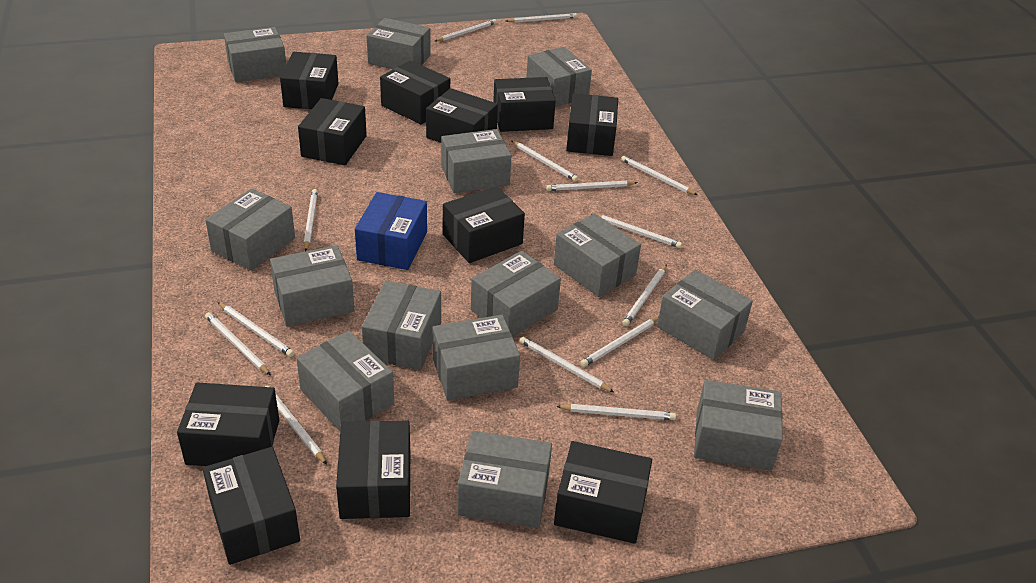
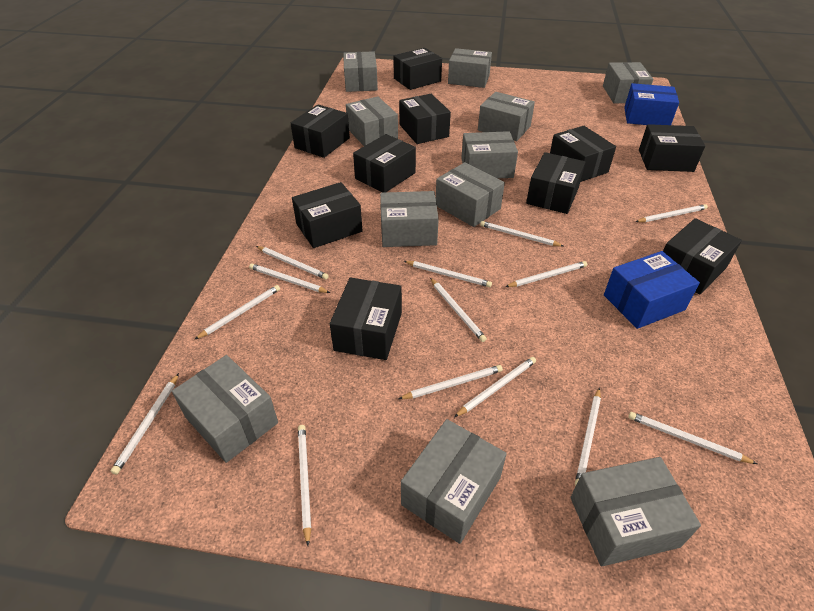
black box: 11 -> 10
blue box: 1 -> 2
grey box: 14 -> 11

